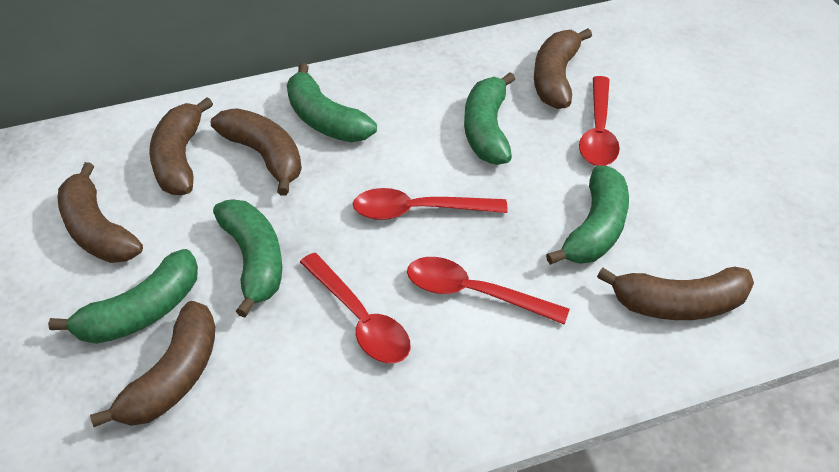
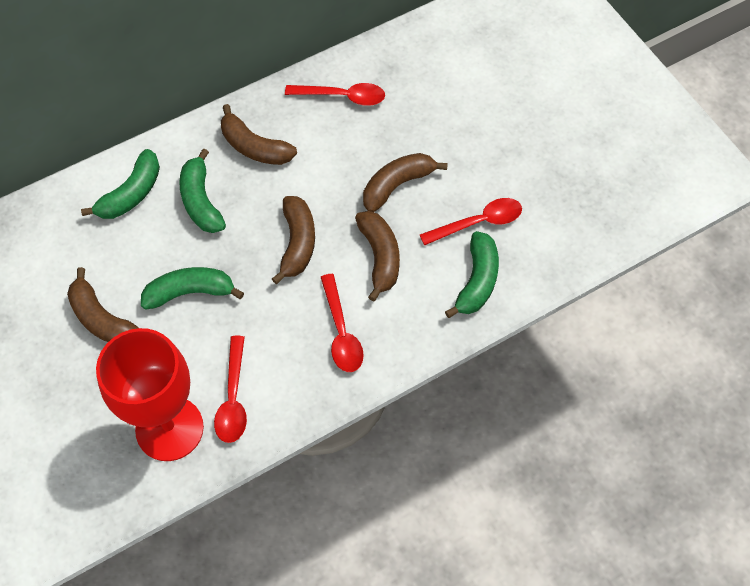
brown banana: 6 -> 5
green banana: 5 -> 4
red goblet: 0 -> 1

